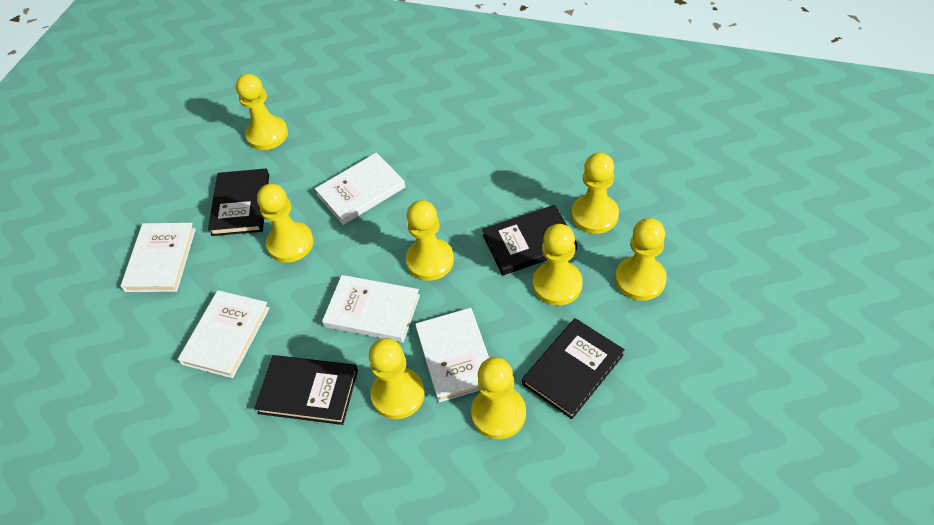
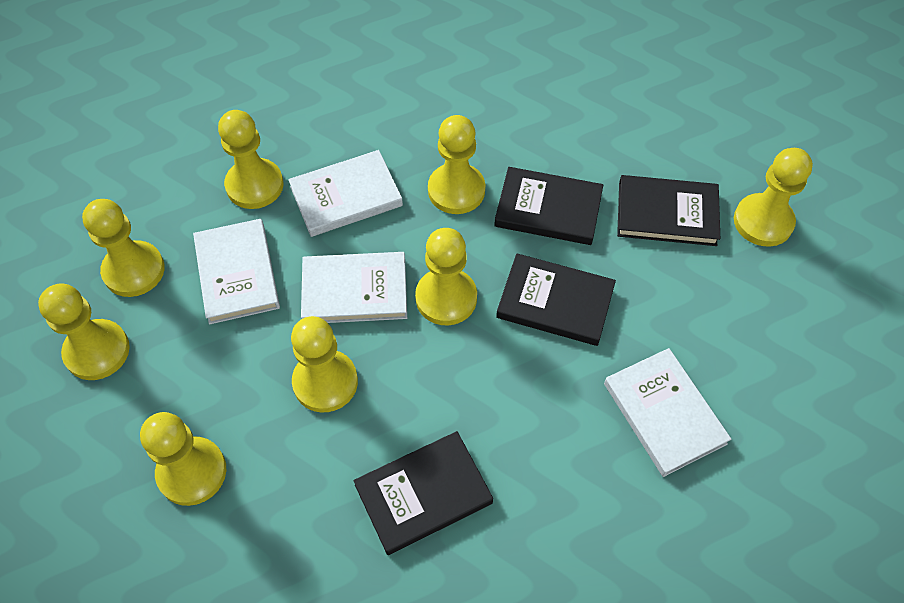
white book: 5 -> 4

